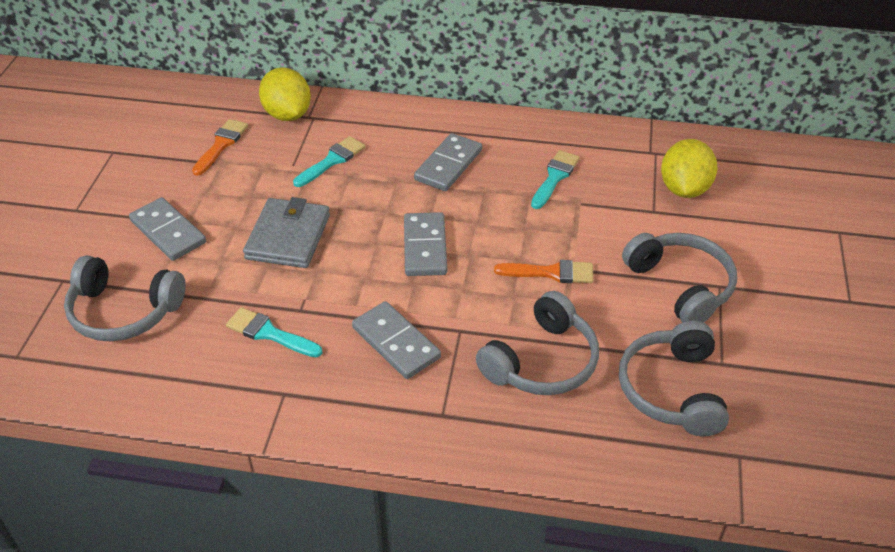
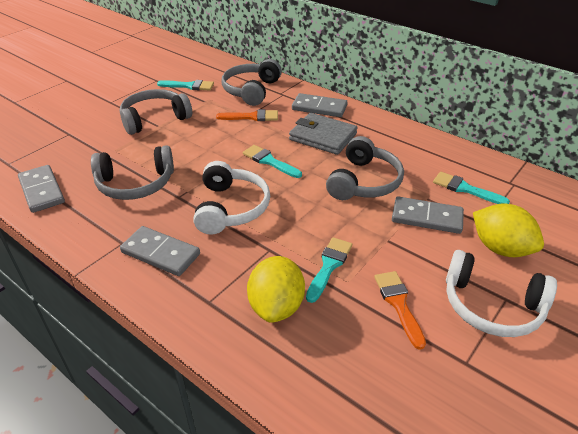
turquoise brush: 3 -> 4
white headphones: 0 -> 2

